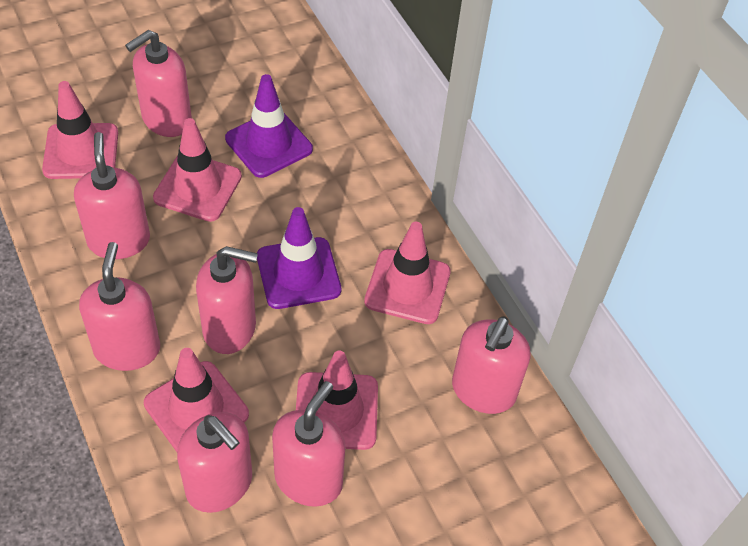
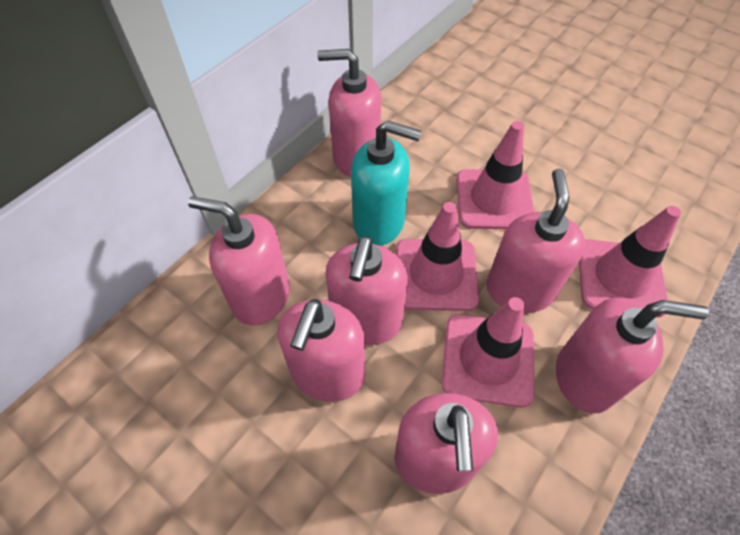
pink traffic cone: 5 -> 4
purple traffic cone: 2 -> 0
turquoise soap dispenser: 0 -> 1

